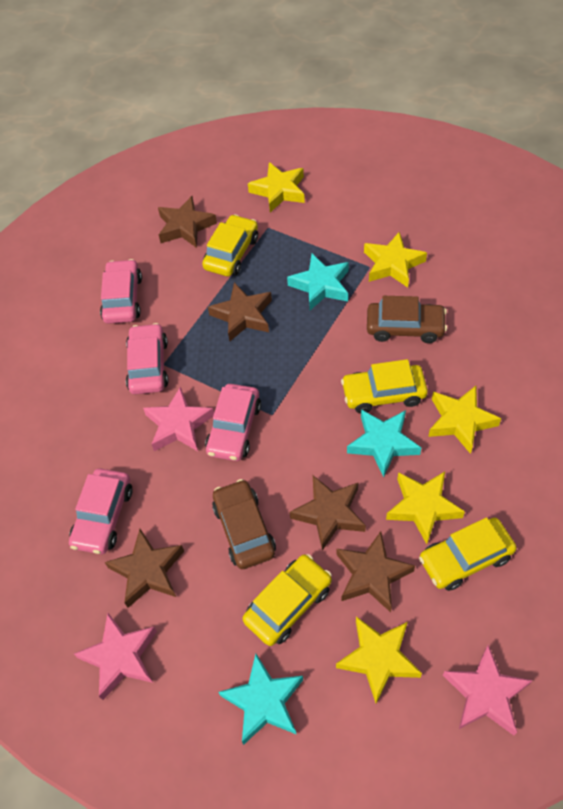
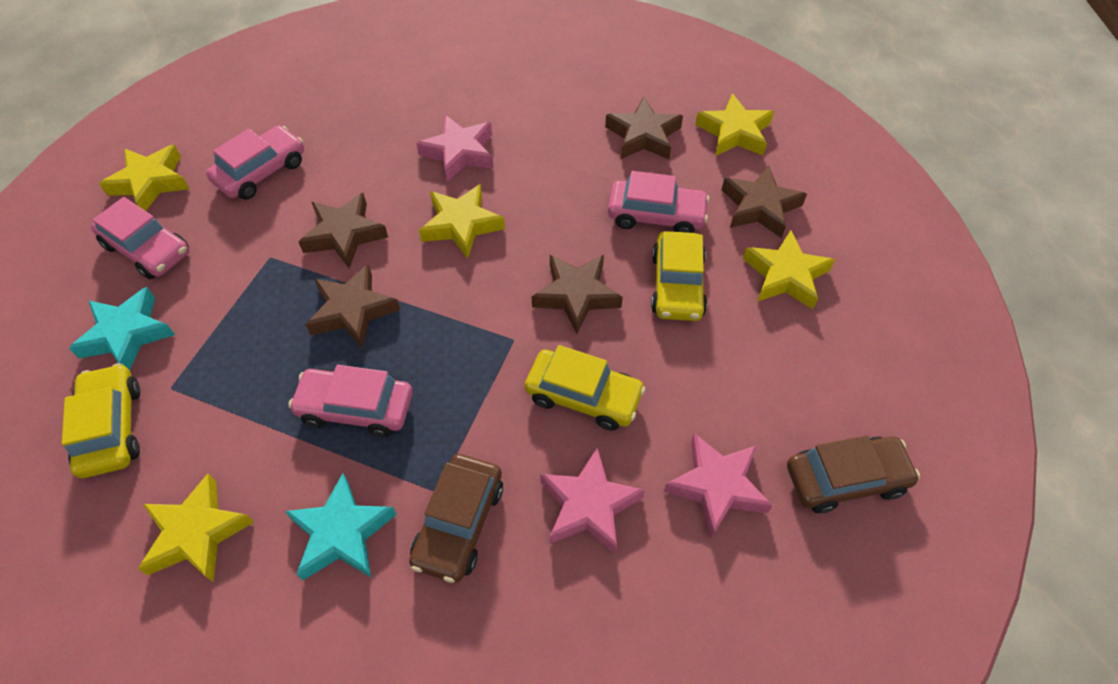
turquoise star: 3 -> 2
yellow car: 4 -> 3

